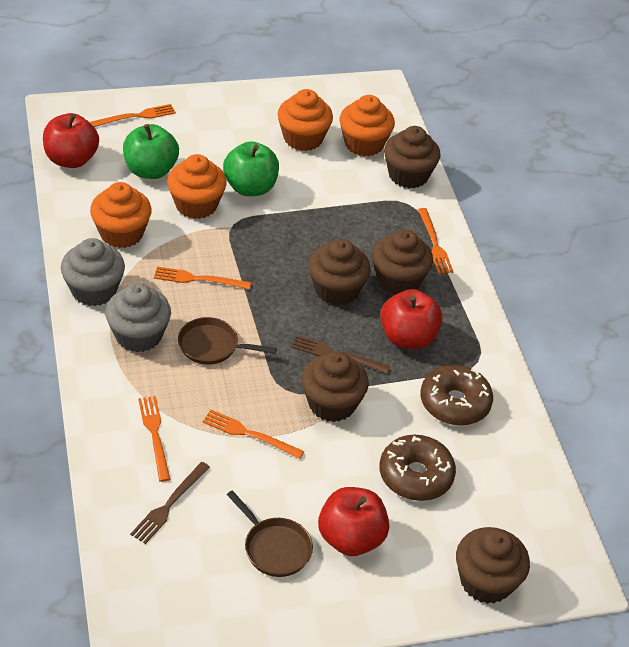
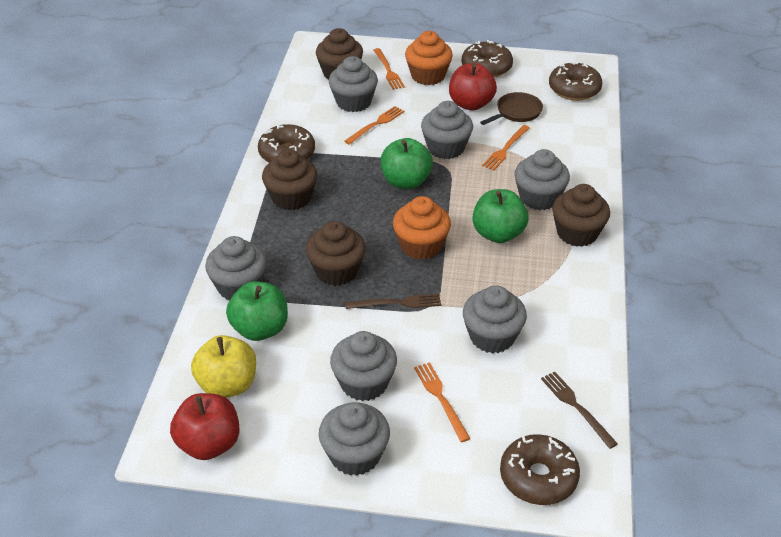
brown cupcake: 5 -> 4
brown donut: 2 -> 4
brown pan: 2 -> 1
green apple: 2 -> 3
grey cupcake: 2 -> 7
orange cupcake: 4 -> 2
orange fork: 5 -> 4
red apple: 3 -> 2
yellow apple: 0 -> 1

